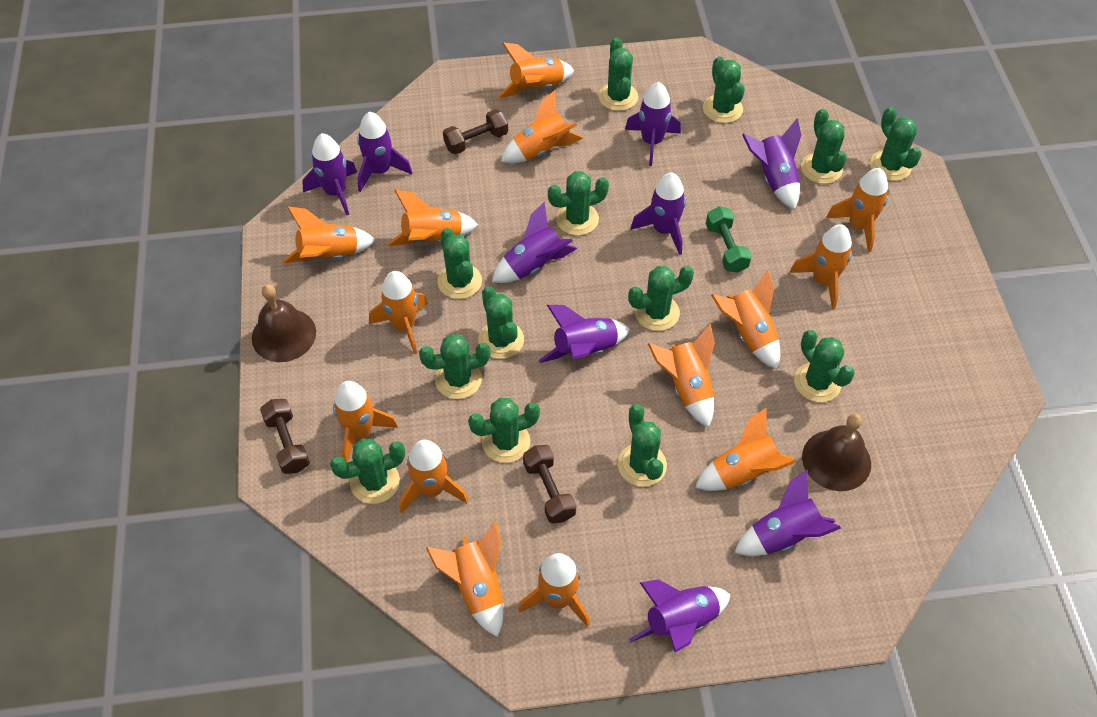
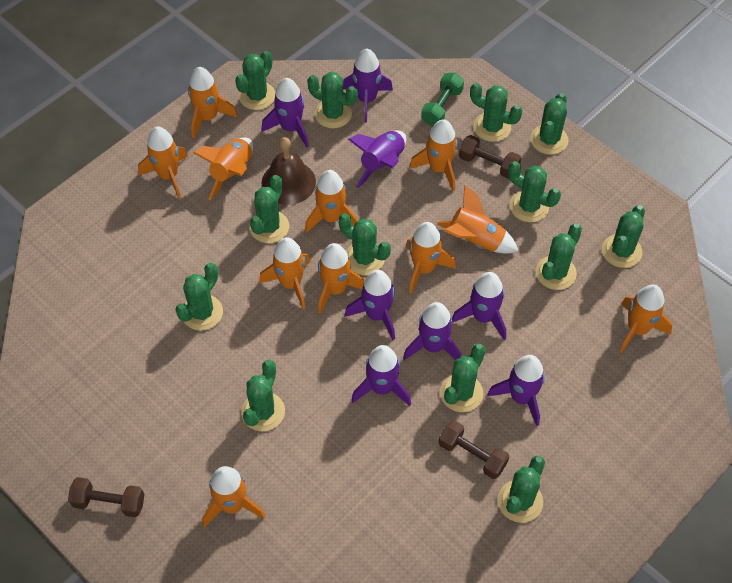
brown bell: 2 -> 1
orange rocket: 14 -> 11
purple rocket: 9 -> 8

